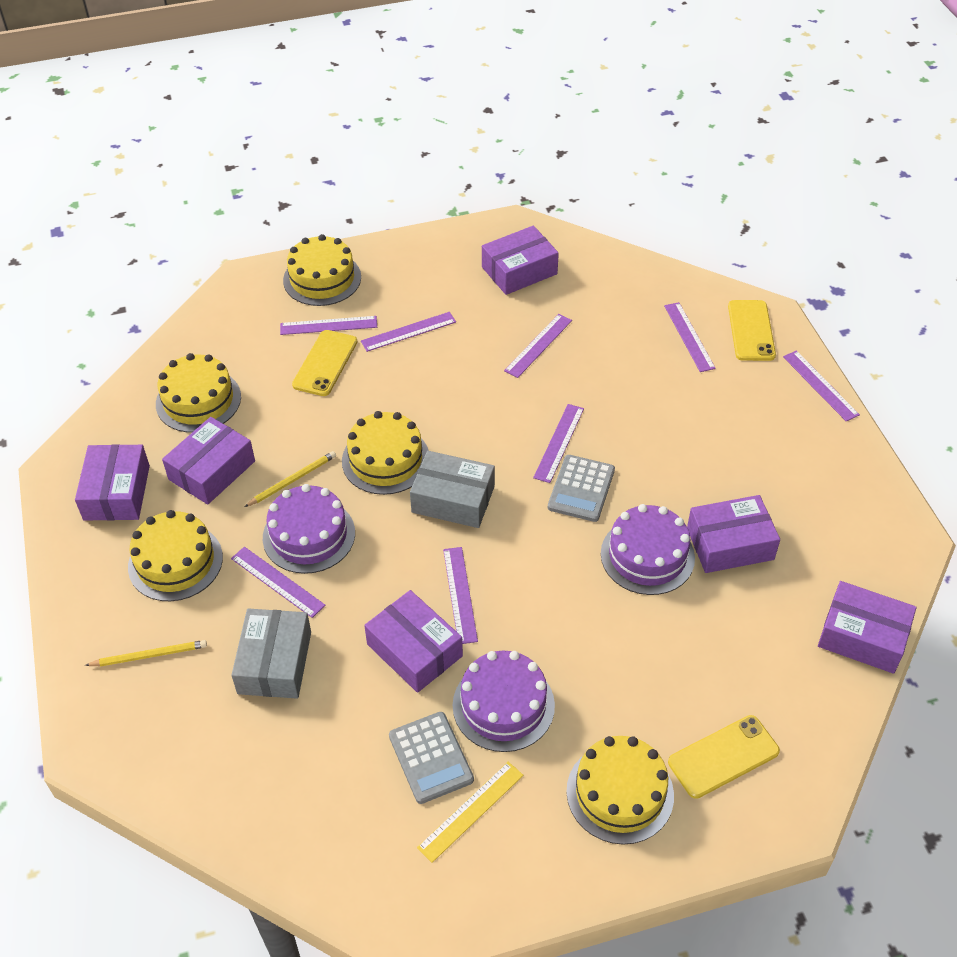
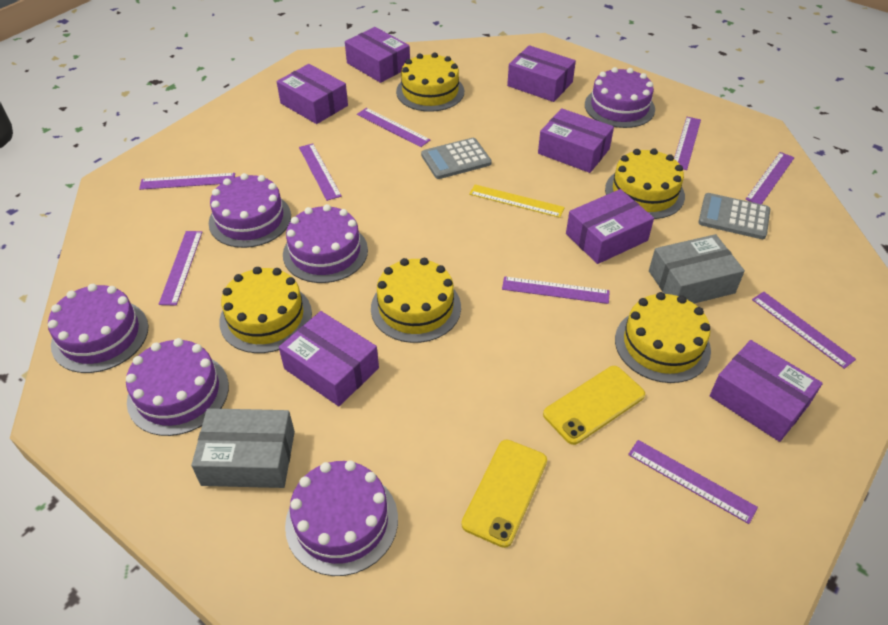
purple box: 6 -> 7
purple cake: 3 -> 6
purple ruler: 8 -> 9
yellow pencil: 2 -> 0
yellow phone: 3 -> 2

